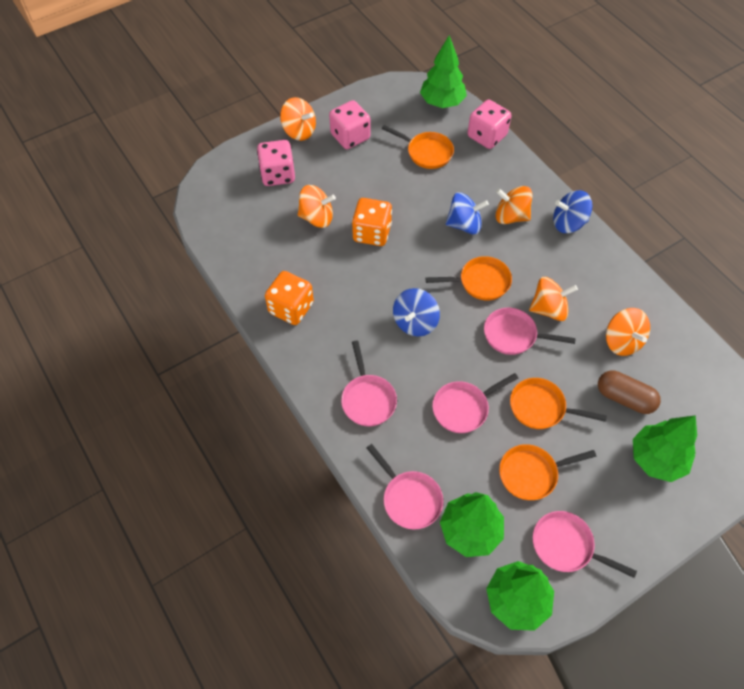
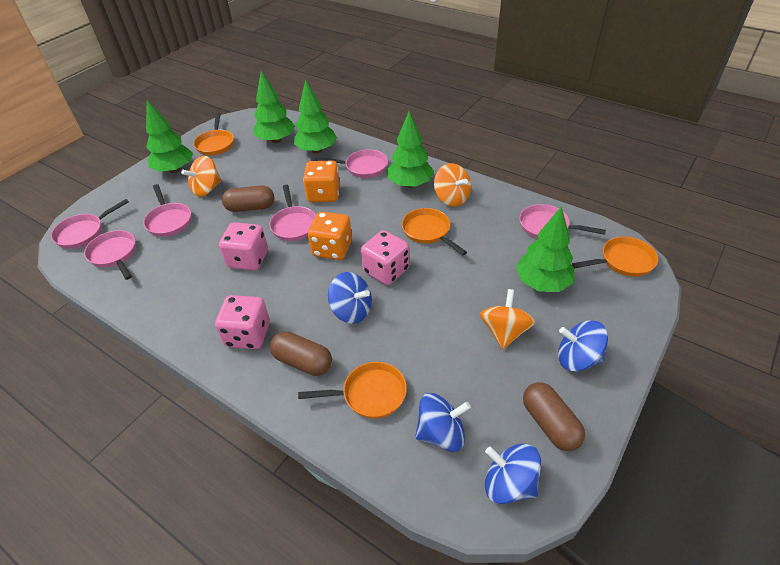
blue spinning top: 3 -> 4
brown capsule: 1 -> 3
green tree: 4 -> 5
orange spinning top: 5 -> 3
pink pan: 5 -> 6

